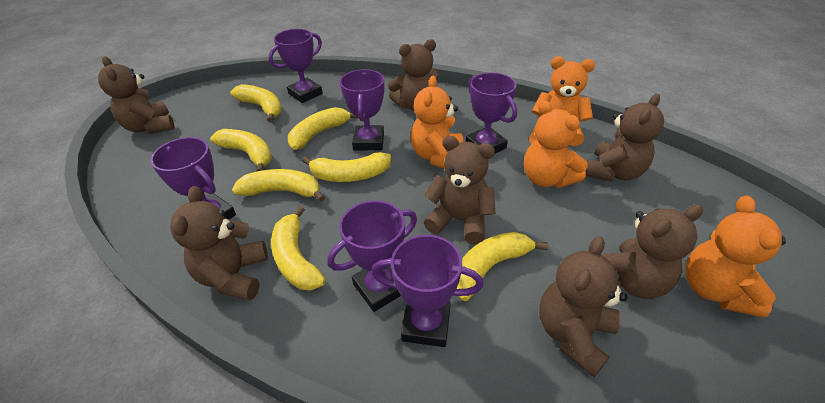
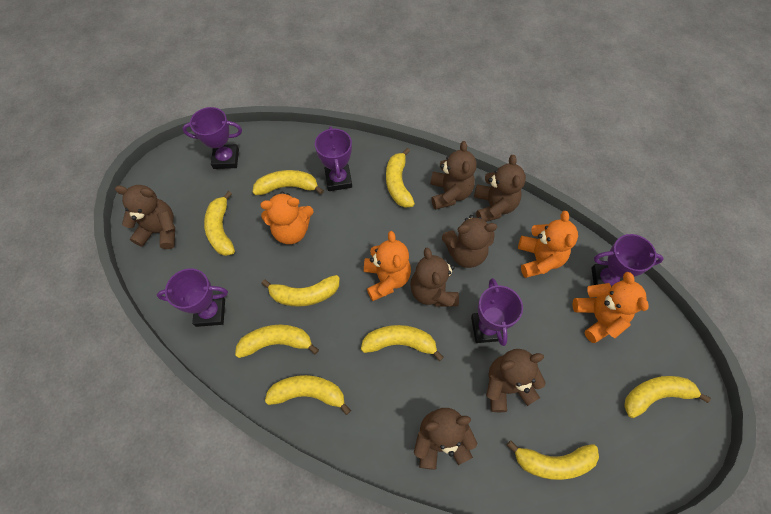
purple trophy: 6 -> 5
yellow banana: 7 -> 9

